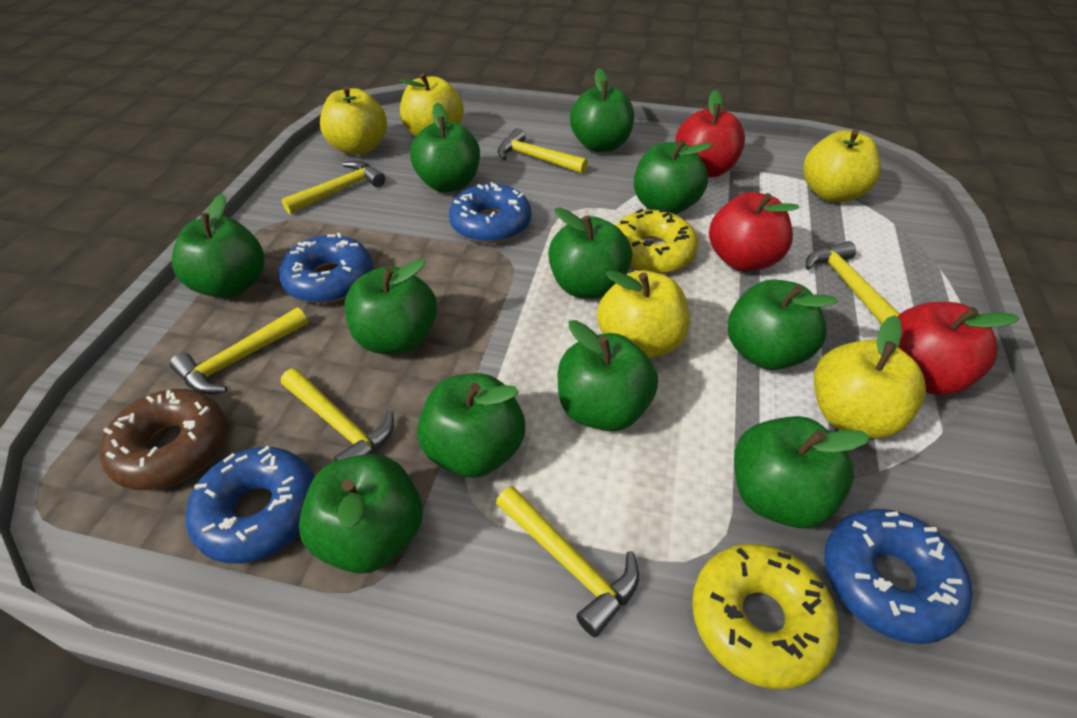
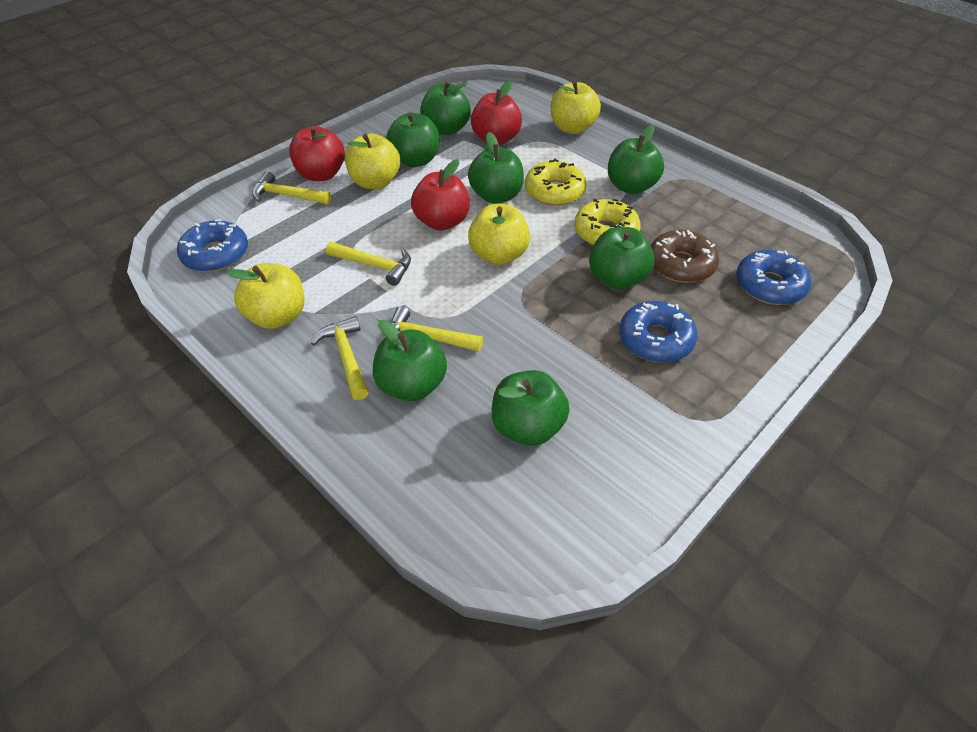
blue donut: 4 -> 3
green apple: 11 -> 7
yellow apple: 5 -> 4
yellow hammer: 6 -> 4

